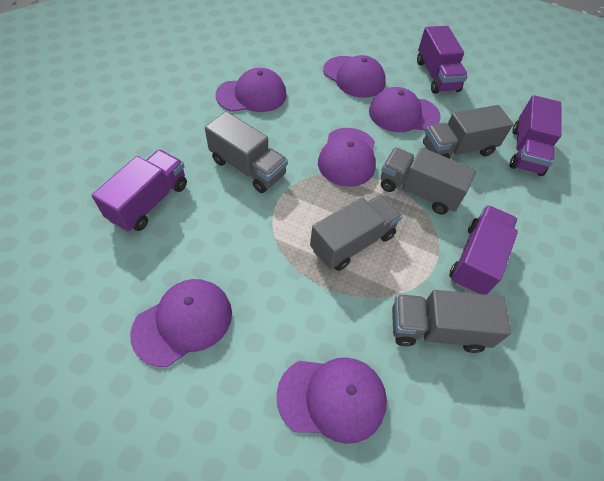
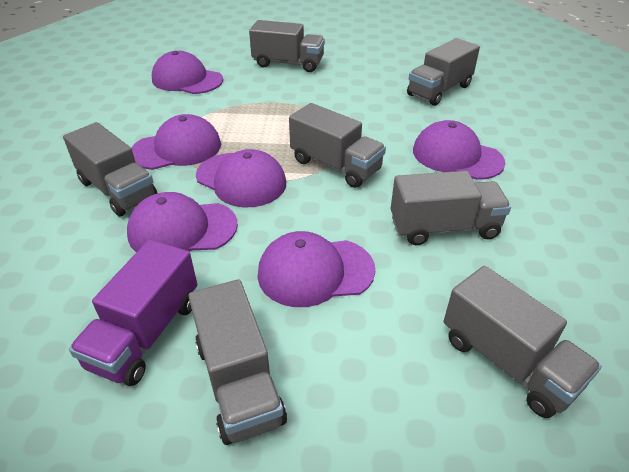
grey truck: 5 -> 7
purple truck: 4 -> 1

